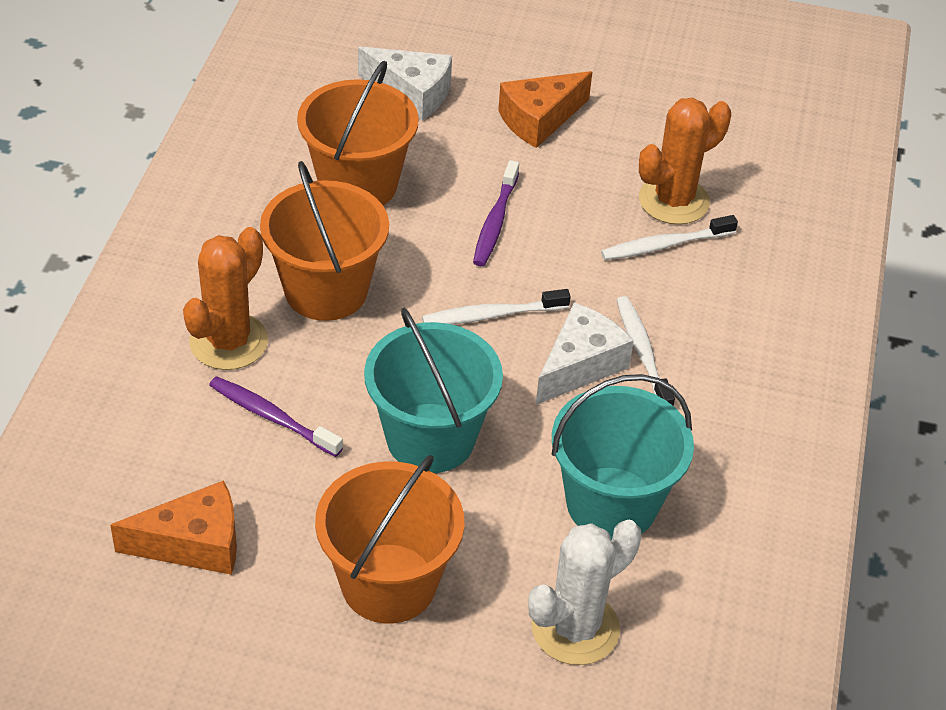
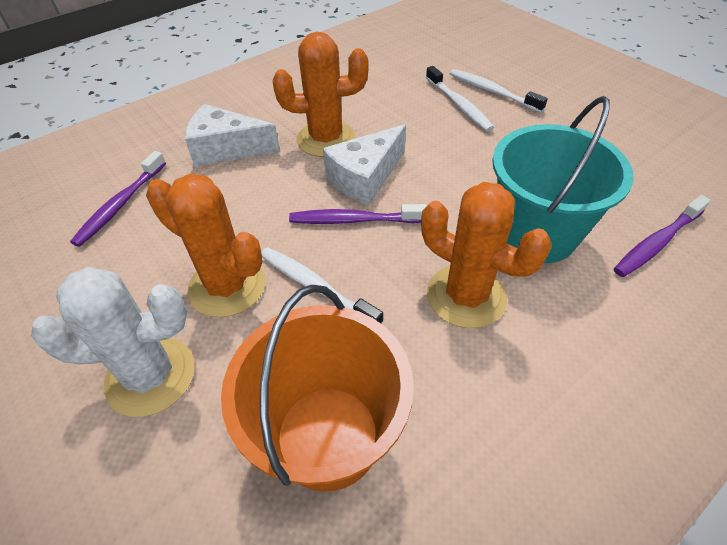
orange bucket: 3 -> 1
orange cactus: 2 -> 3
orange cheese: 2 -> 0
purple toothbrush: 2 -> 3
turquoise bucket: 2 -> 1

